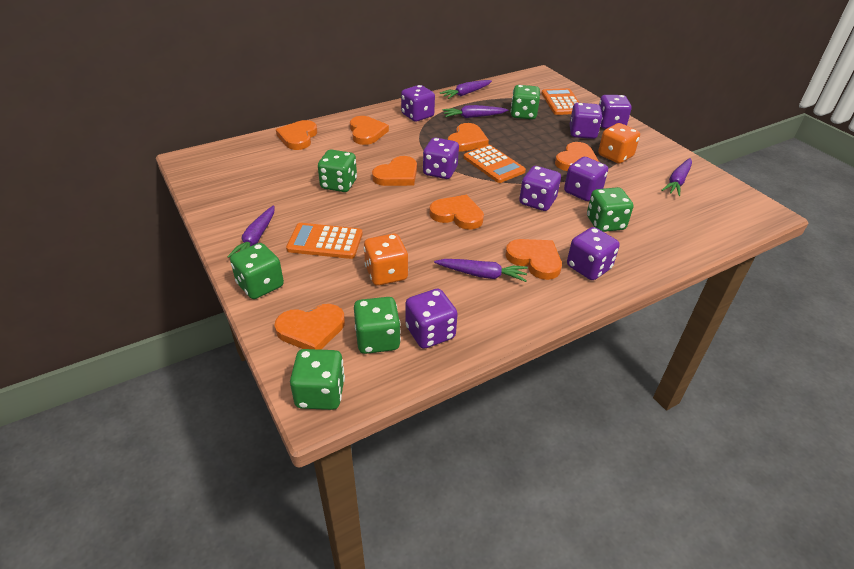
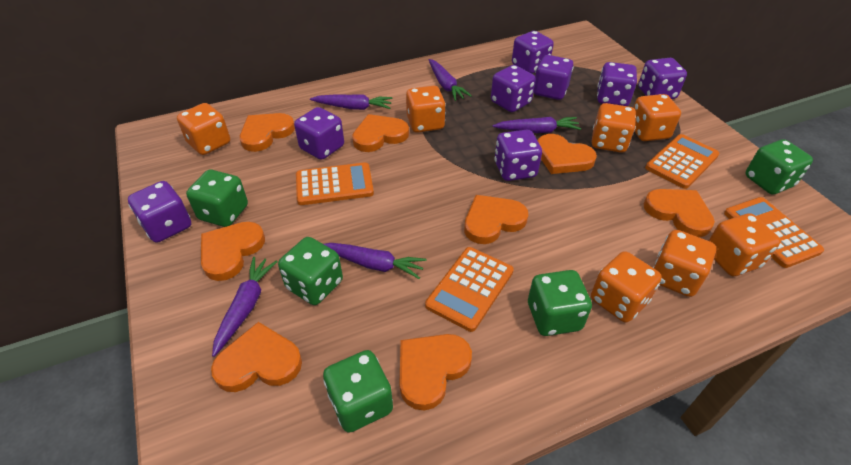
green dice: 6 -> 5
orange calculator: 3 -> 4
orange dice: 2 -> 7

